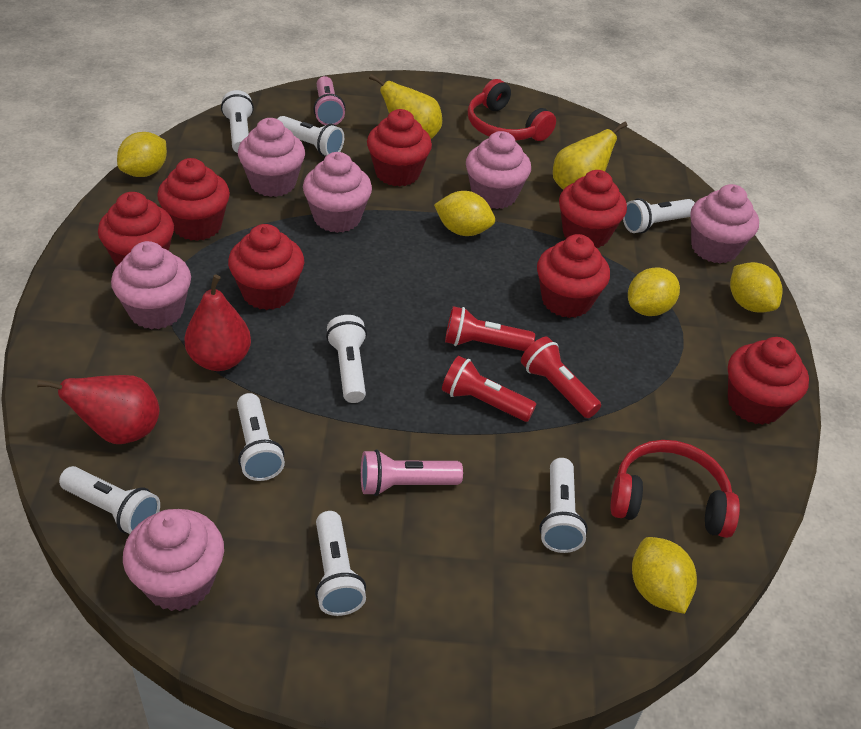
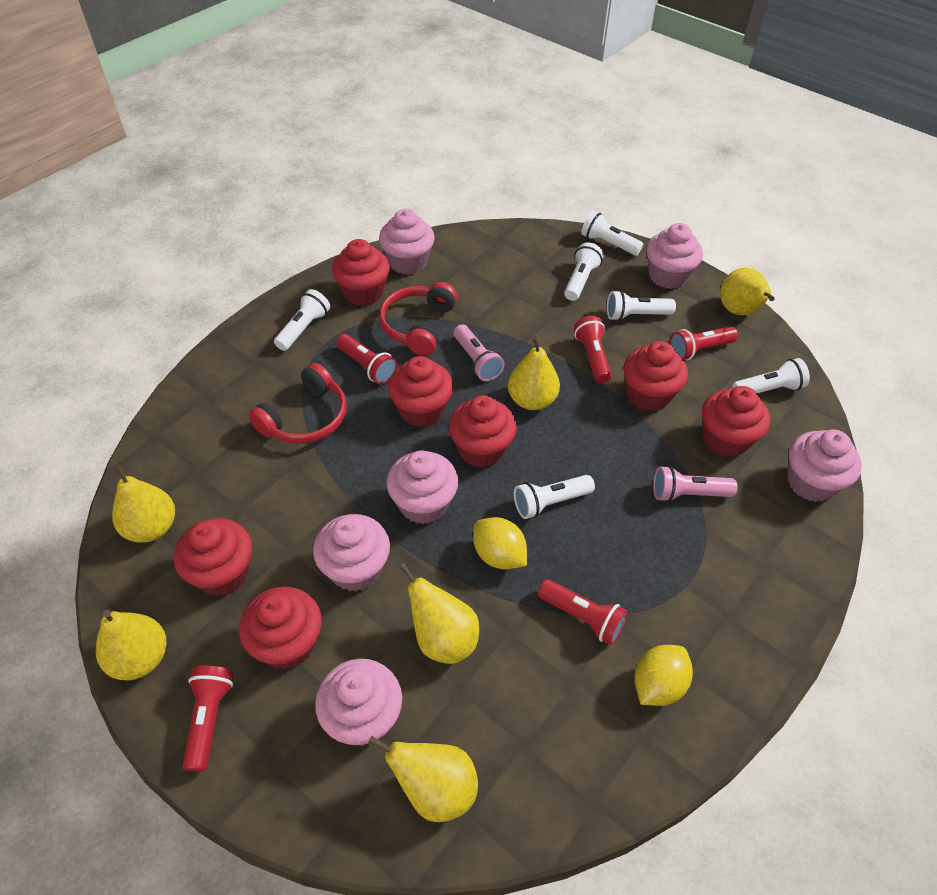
red flashlight: 3 -> 5
red pear: 2 -> 0
white flashlight: 8 -> 6
yellow lemon: 5 -> 2
yellow pear: 2 -> 6

